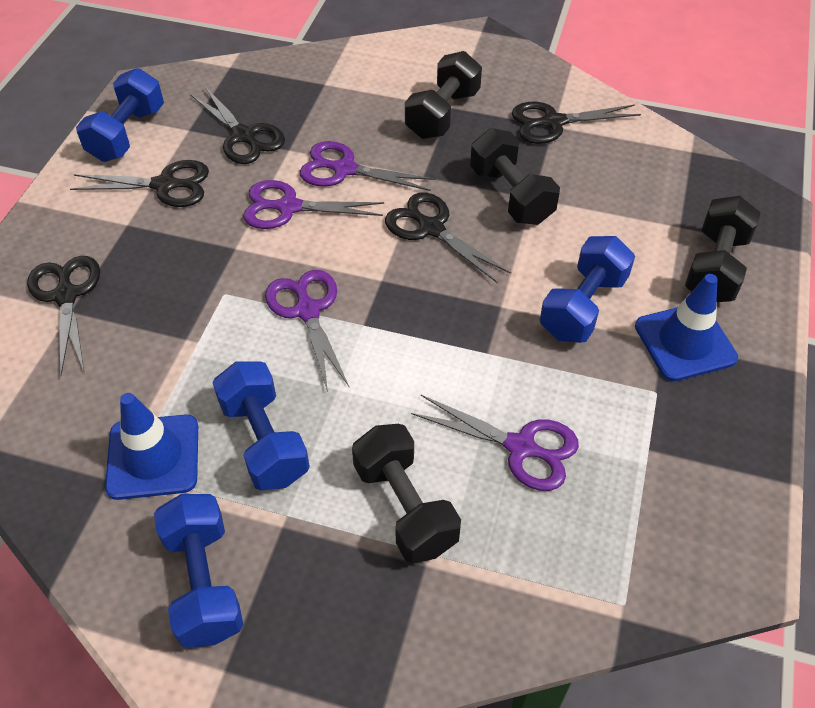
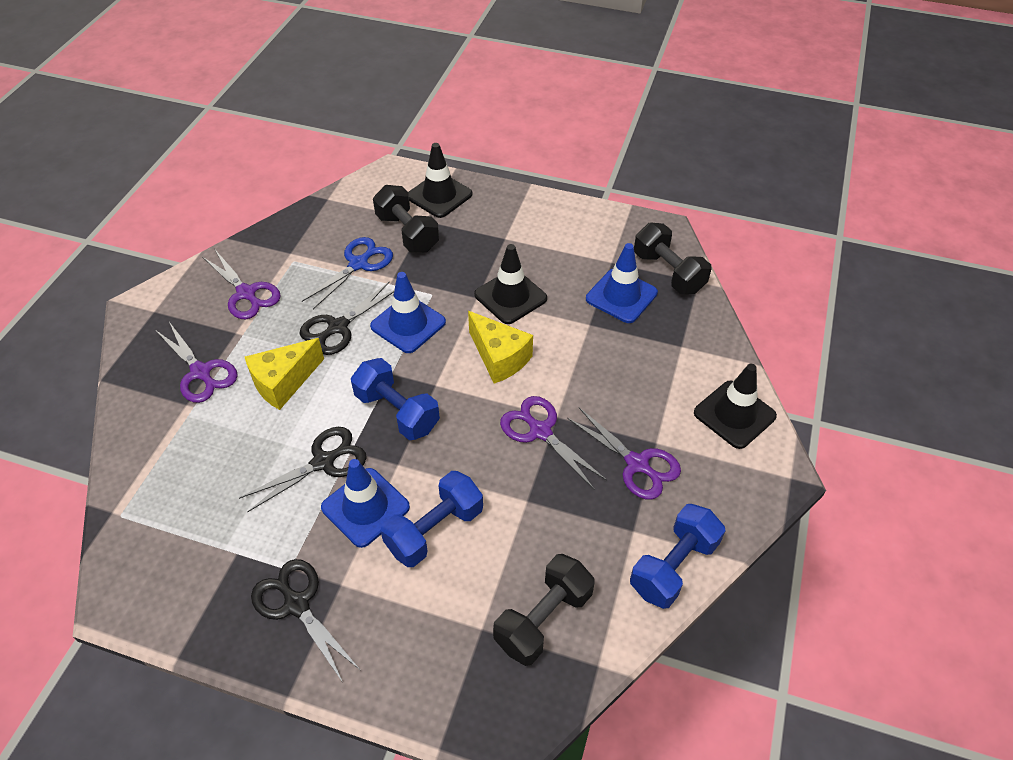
black dumbbell: 4 -> 3
black scissors: 5 -> 3
black traffic cone: 0 -> 3
blue dumbbell: 4 -> 3
blue scissors: 0 -> 1
blue traffic cone: 2 -> 3
yellow cheese: 0 -> 2

